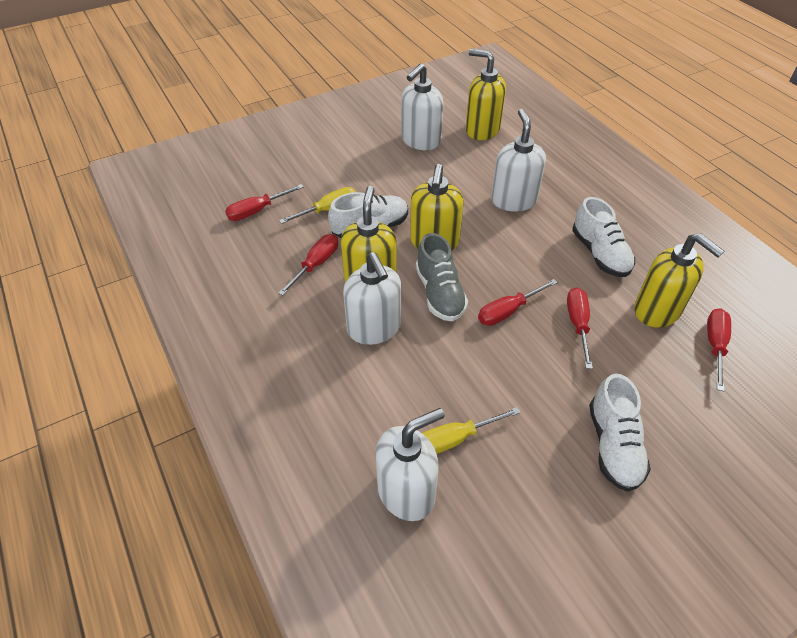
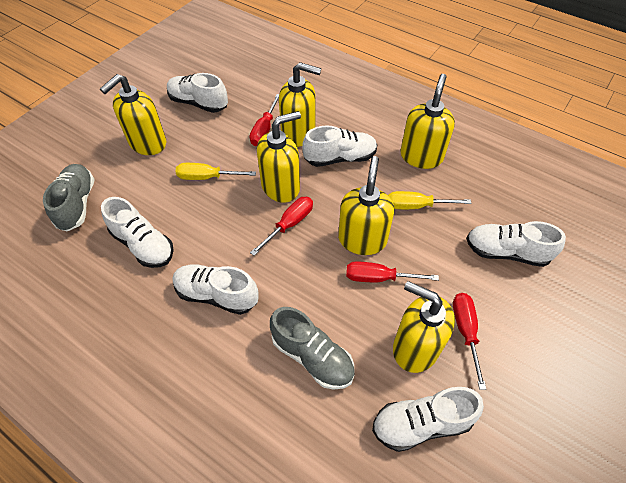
grey shoe: 1 -> 2
red screwdriver: 5 -> 4
white shoe: 3 -> 6
white soap dispenser: 4 -> 0
yellow soap dispenser: 4 -> 6

